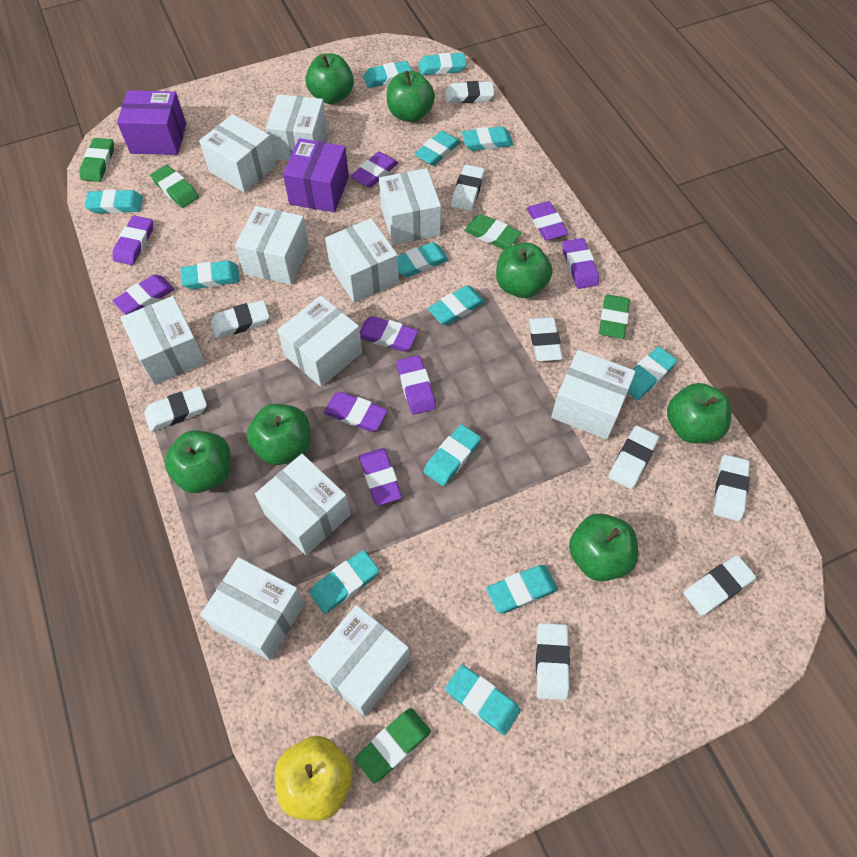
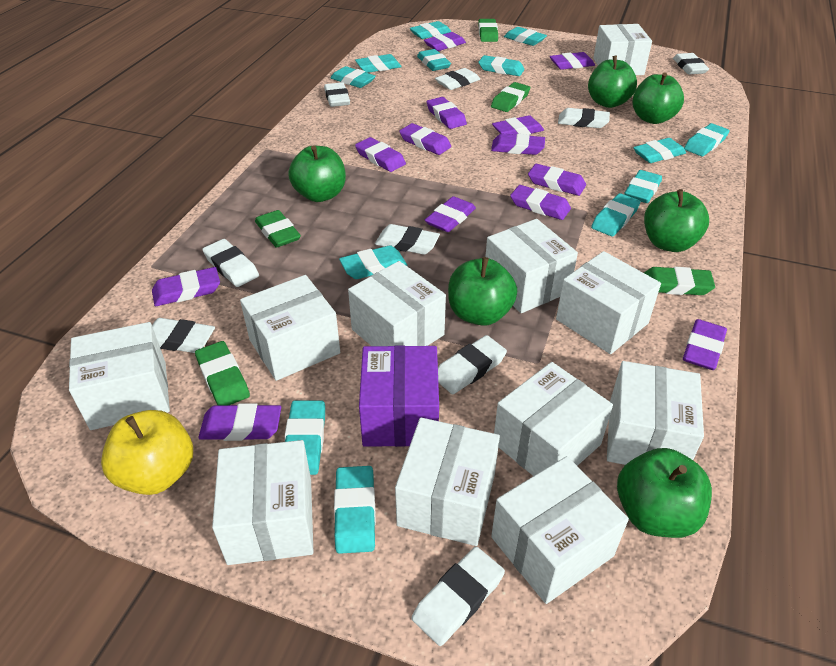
green apple: 7 -> 6
purple box: 2 -> 1
purple eraser: 9 -> 13

